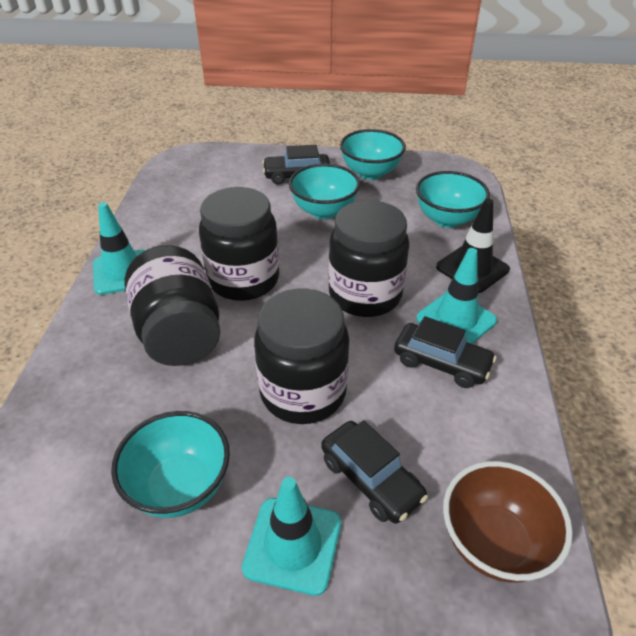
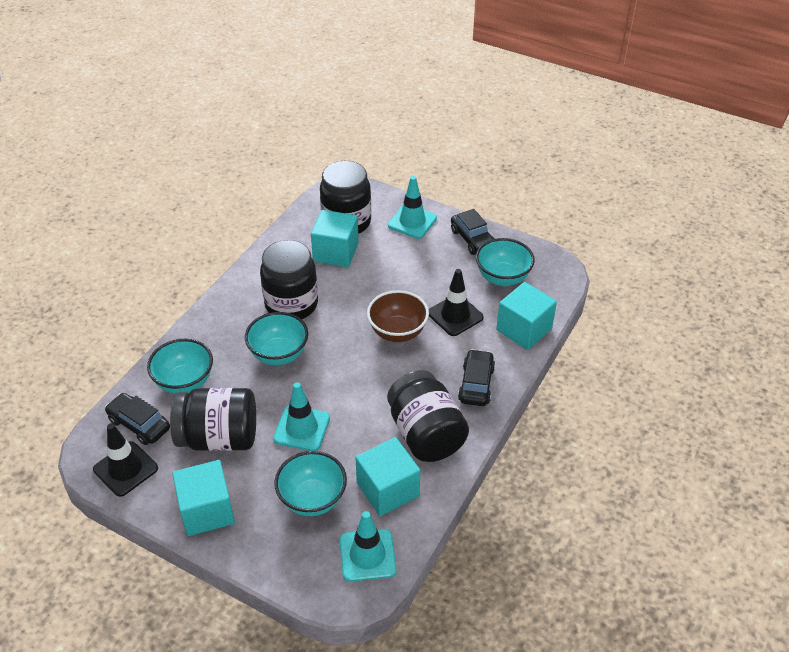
black traffic cone: 1 -> 2
turquoise cube: 0 -> 4

